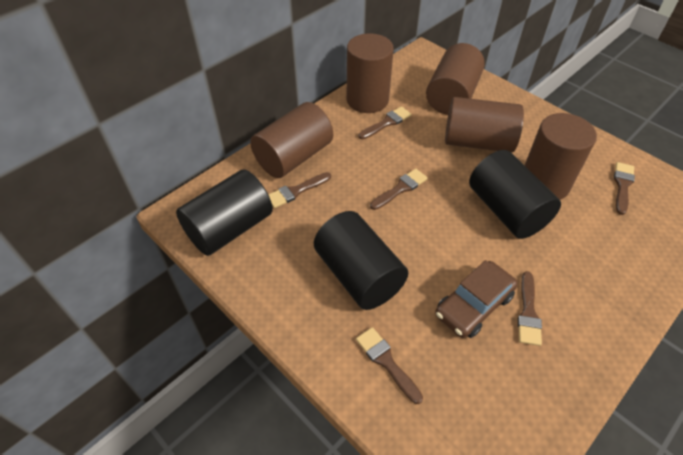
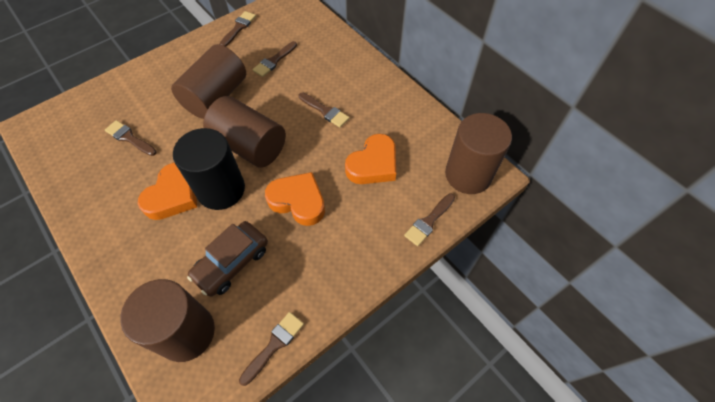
black cylinder: 3 -> 1
brown cylinder: 5 -> 4
orange heart: 0 -> 3

